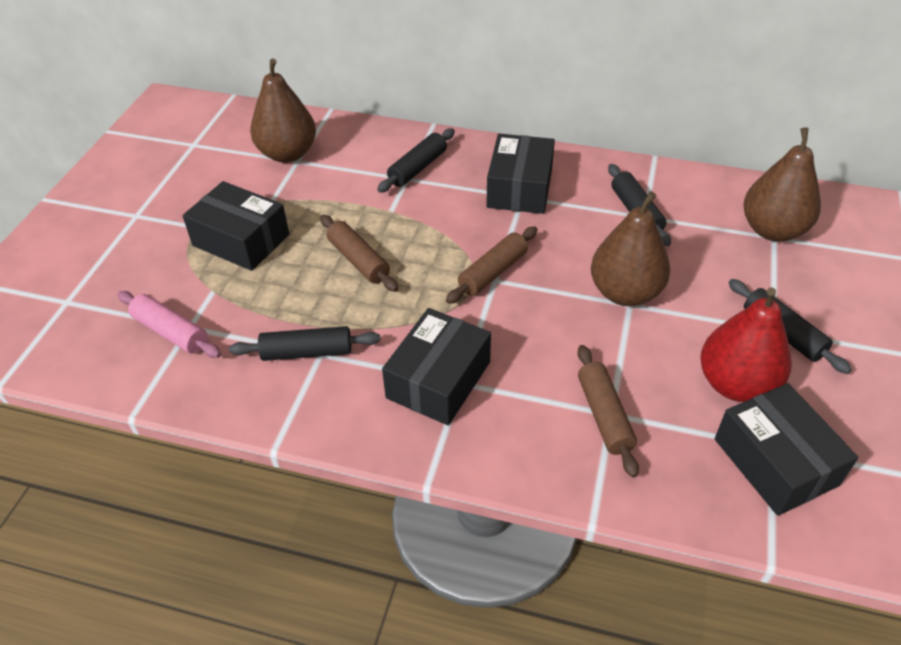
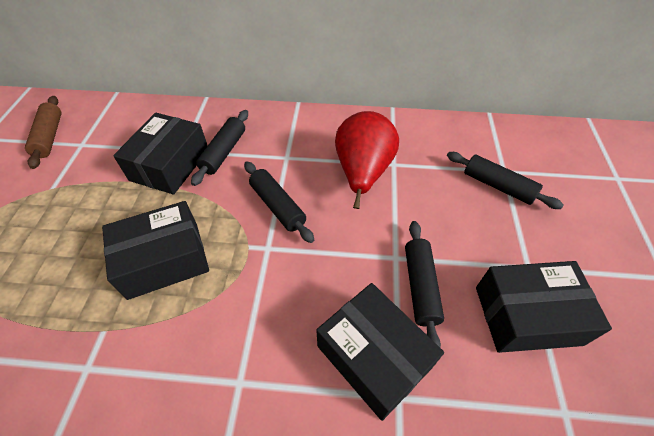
brown pear: 3 -> 0
brown rolling pin: 3 -> 1
pink rolling pin: 1 -> 0

